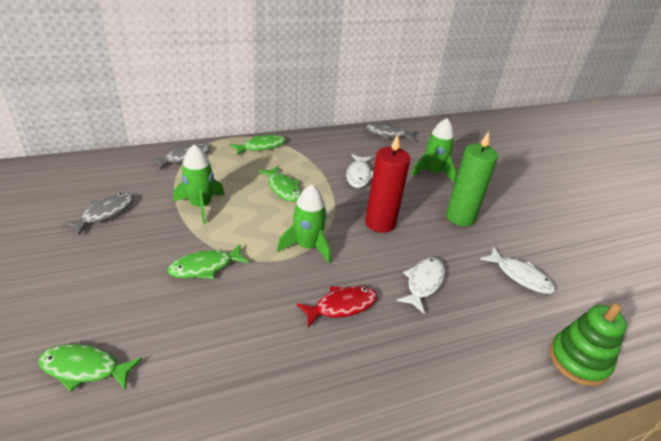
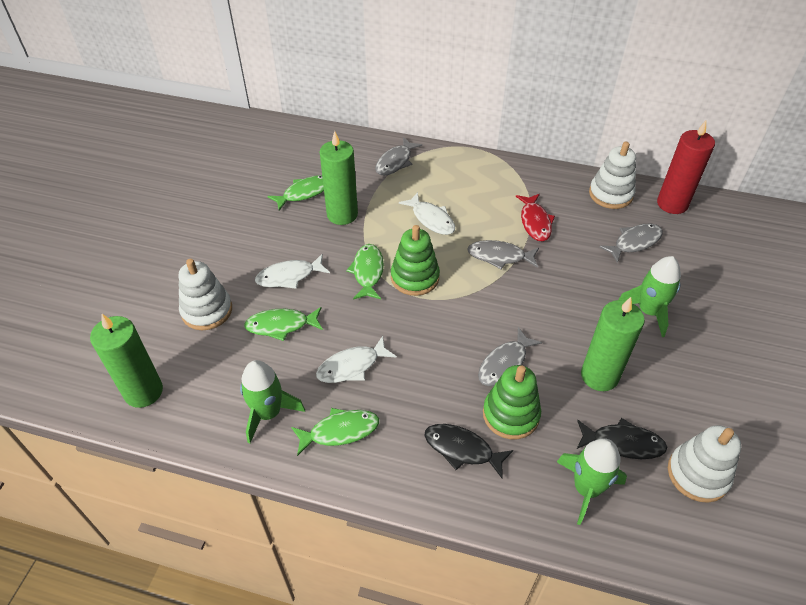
black fish: 0 -> 2
green candle: 1 -> 3
green stacking toy: 1 -> 2
grey fish: 3 -> 4
white stacking toy: 0 -> 3

